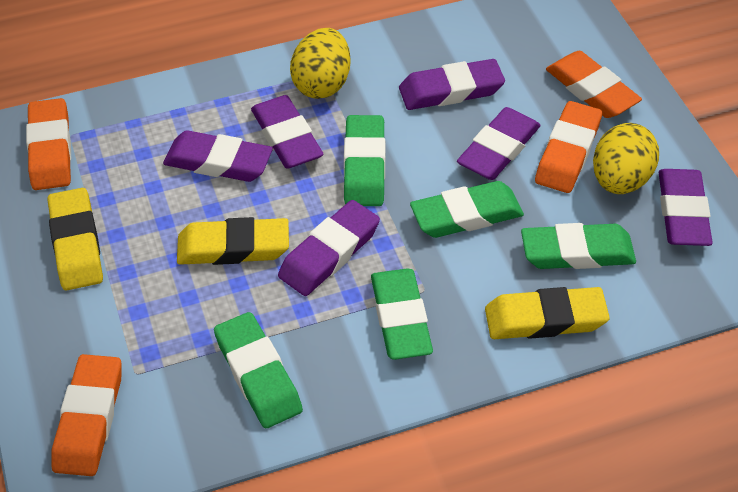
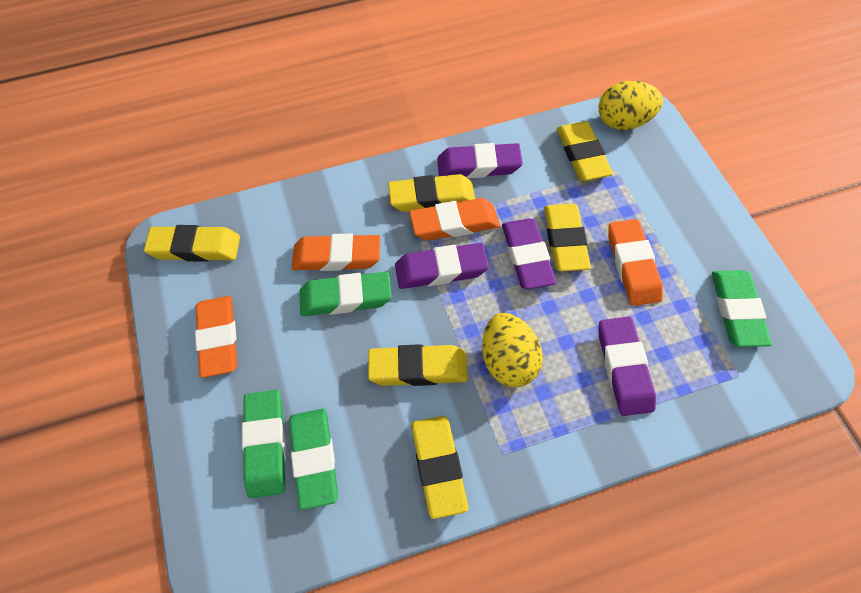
green eraser: 5 -> 4
purple eraser: 6 -> 4
yellow eraser: 3 -> 6

